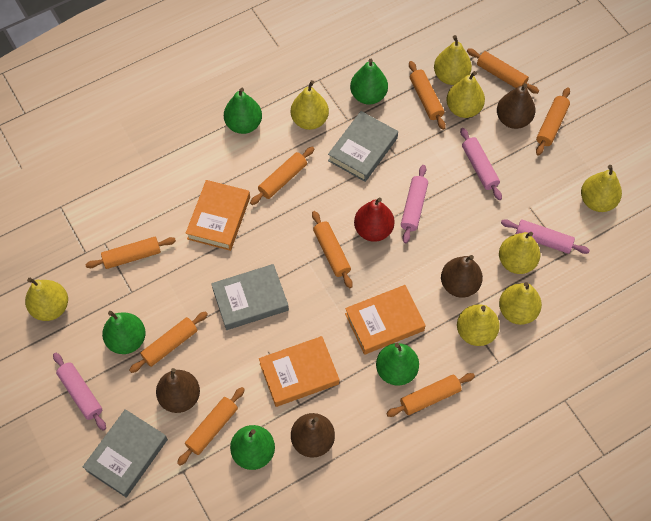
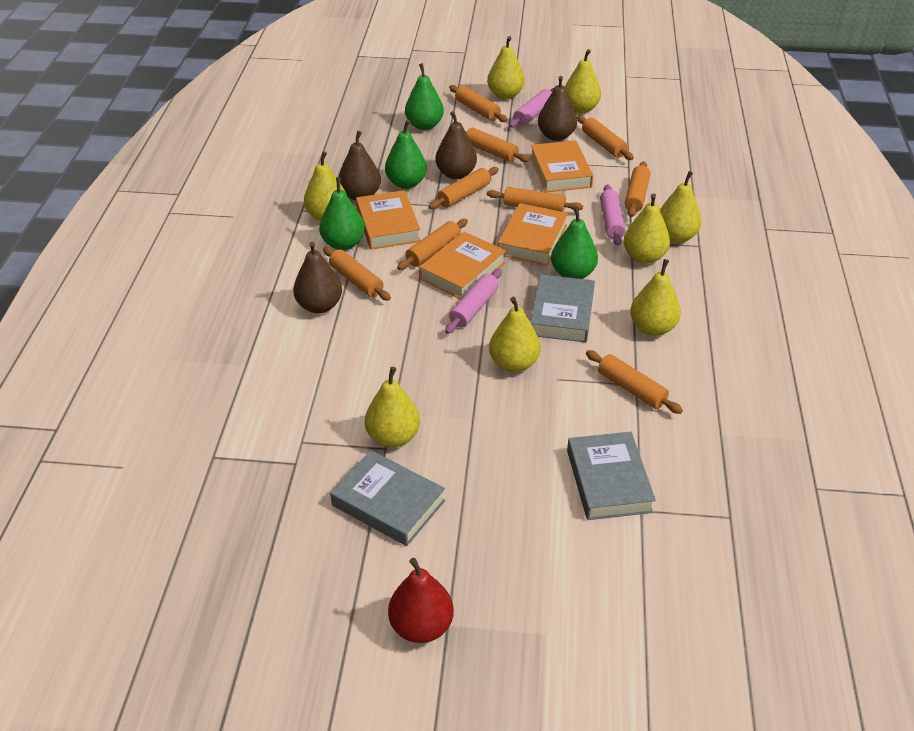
green pear: 5 -> 4
orange book: 3 -> 4
pink rolling pin: 4 -> 3

